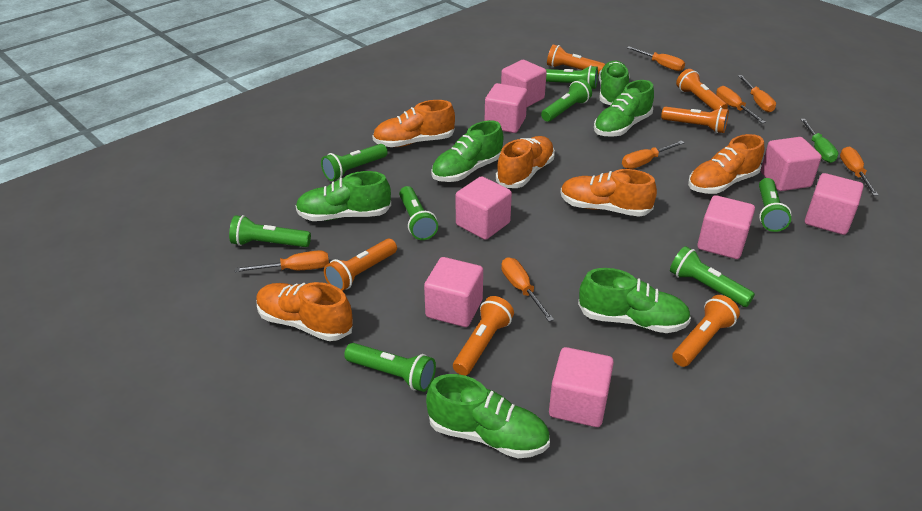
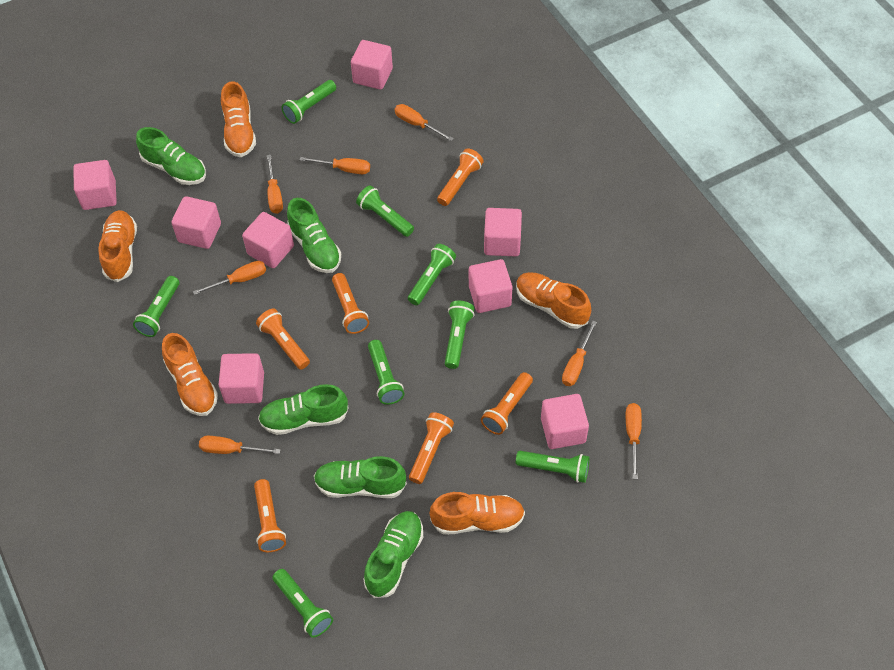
green screwdriver: 1 -> 0
green shoe: 6 -> 5

